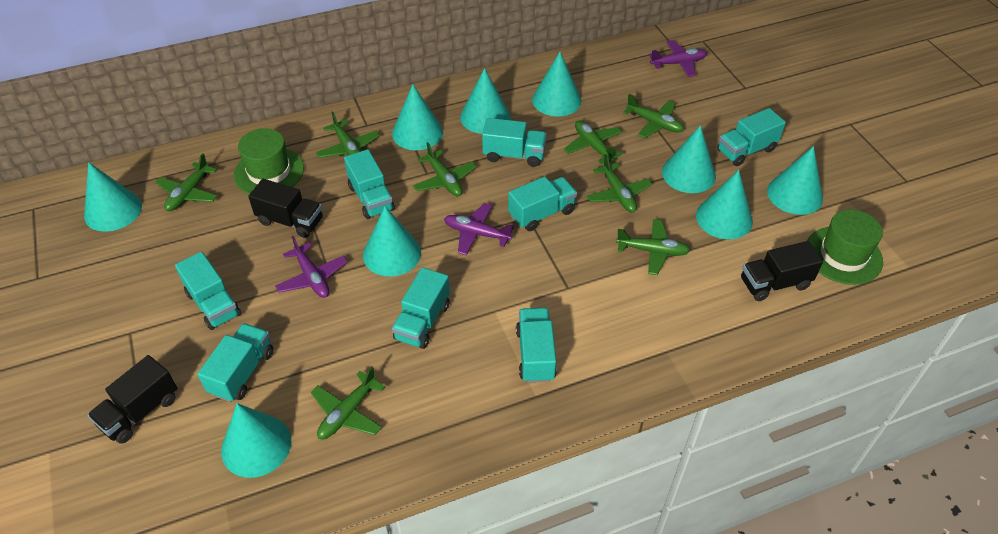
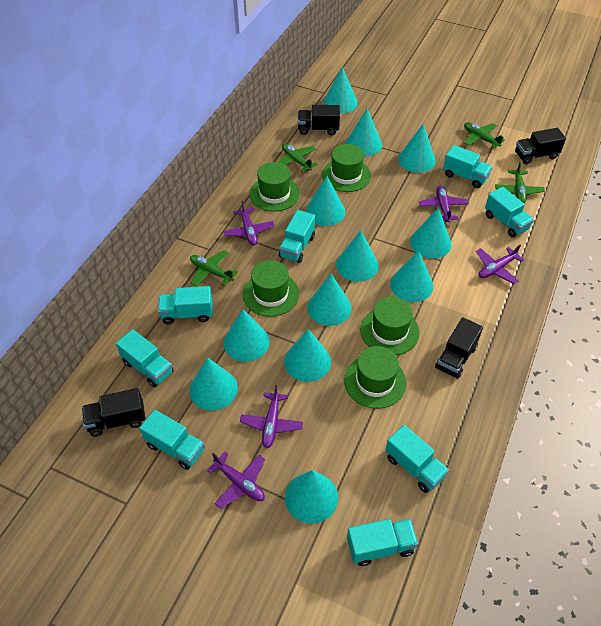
black truck: 3 -> 4
green hat: 2 -> 5
green plane: 8 -> 4
purple plane: 3 -> 5
turquoise cone: 9 -> 12

